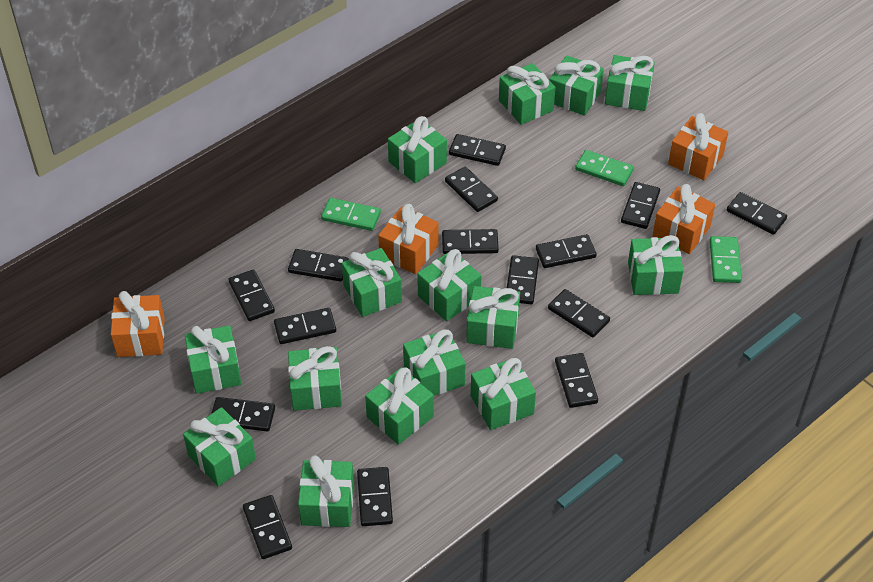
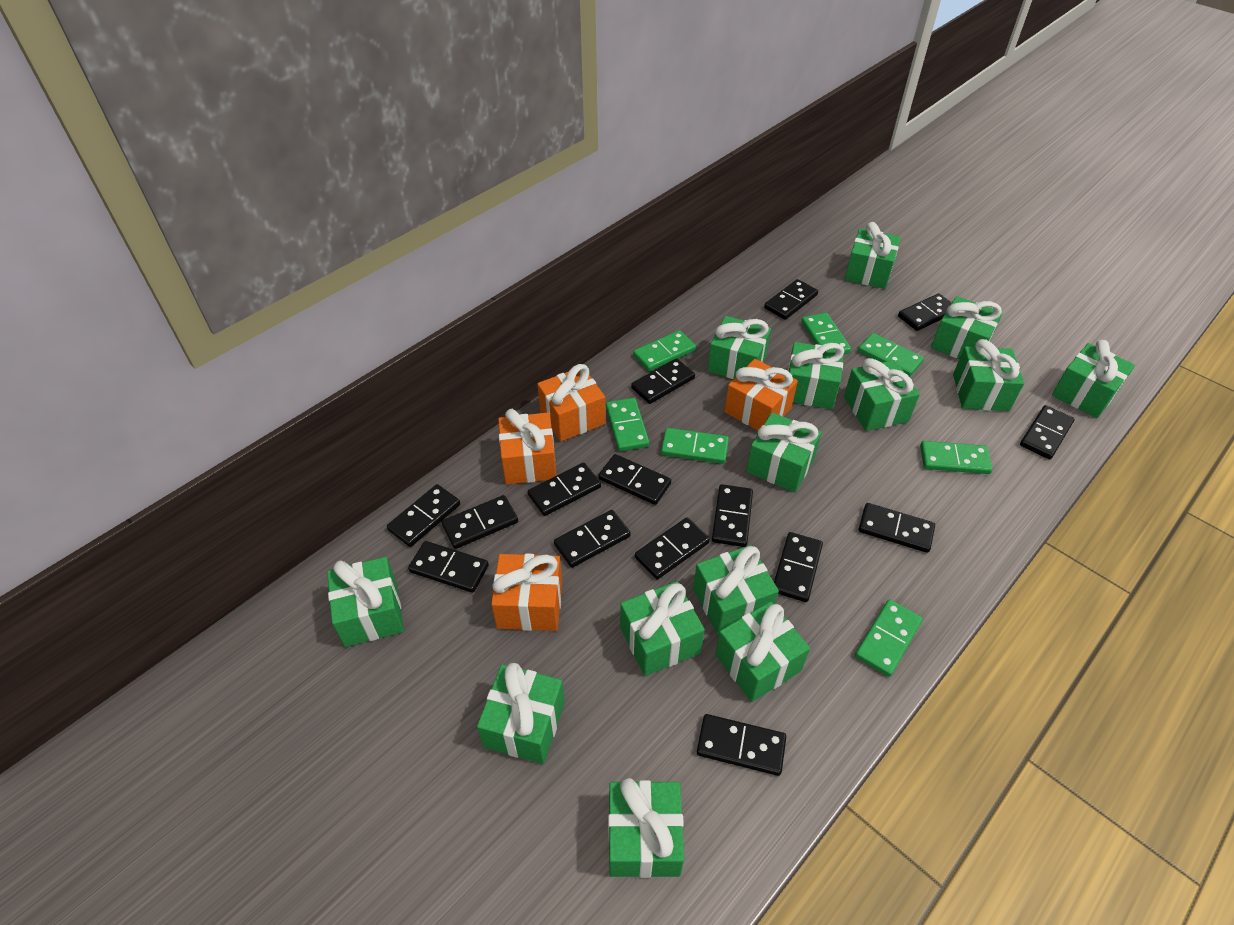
green domino: 3 -> 7
green gift: 15 -> 14

